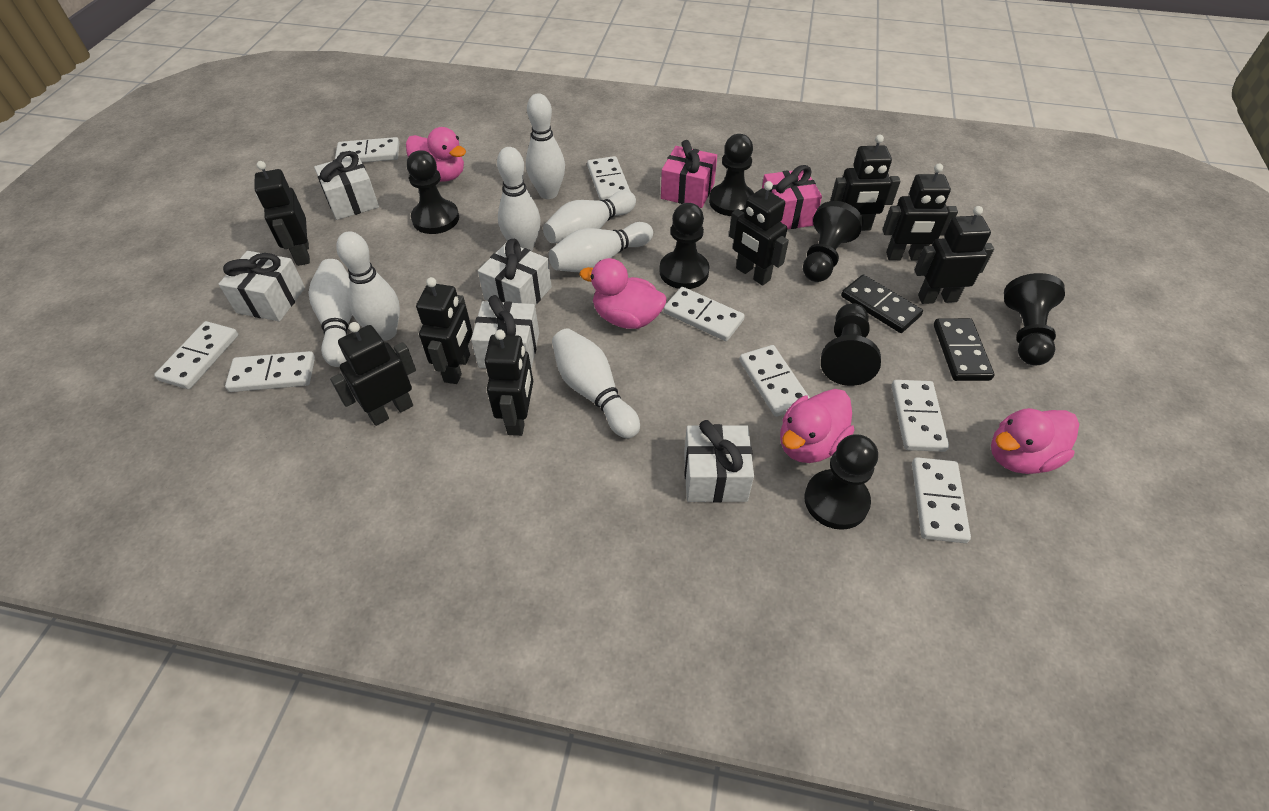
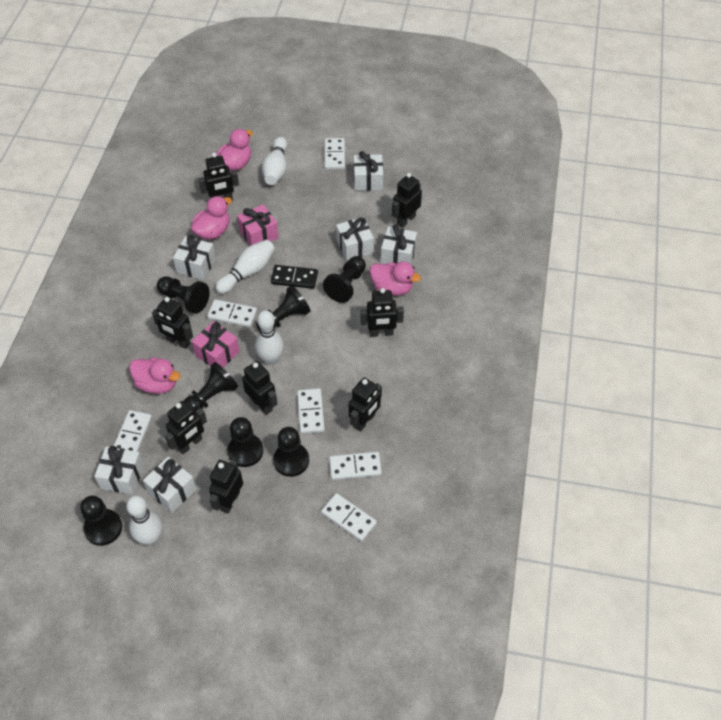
black domino: 2 -> 1
white bowling pin: 7 -> 4
white domino: 8 -> 6
white gift: 5 -> 6

